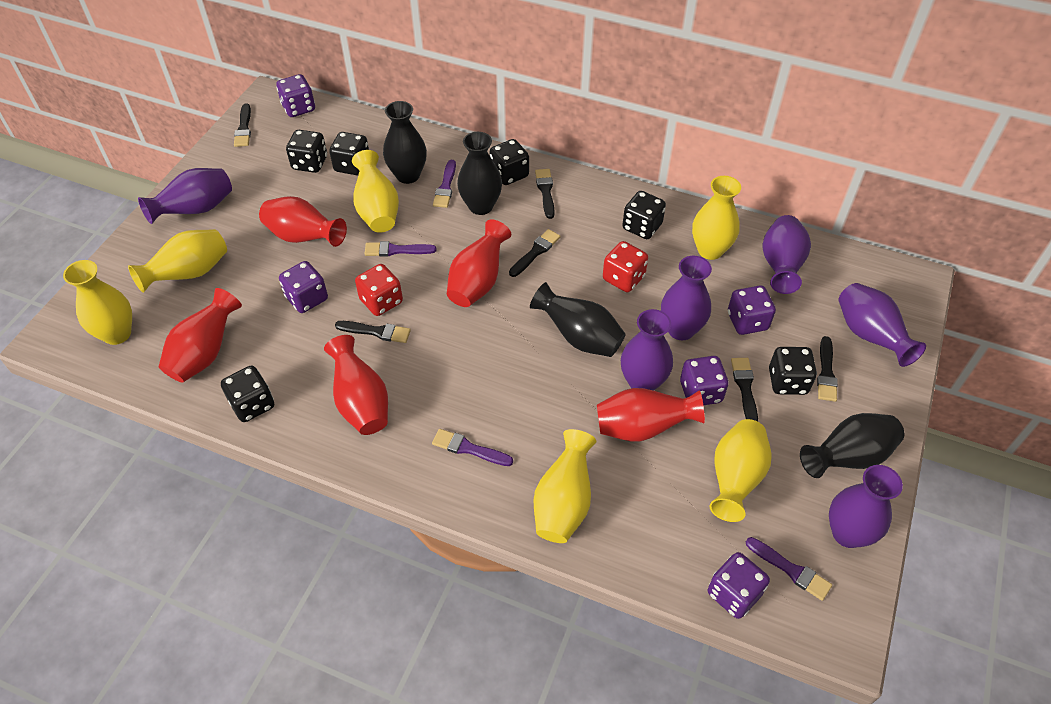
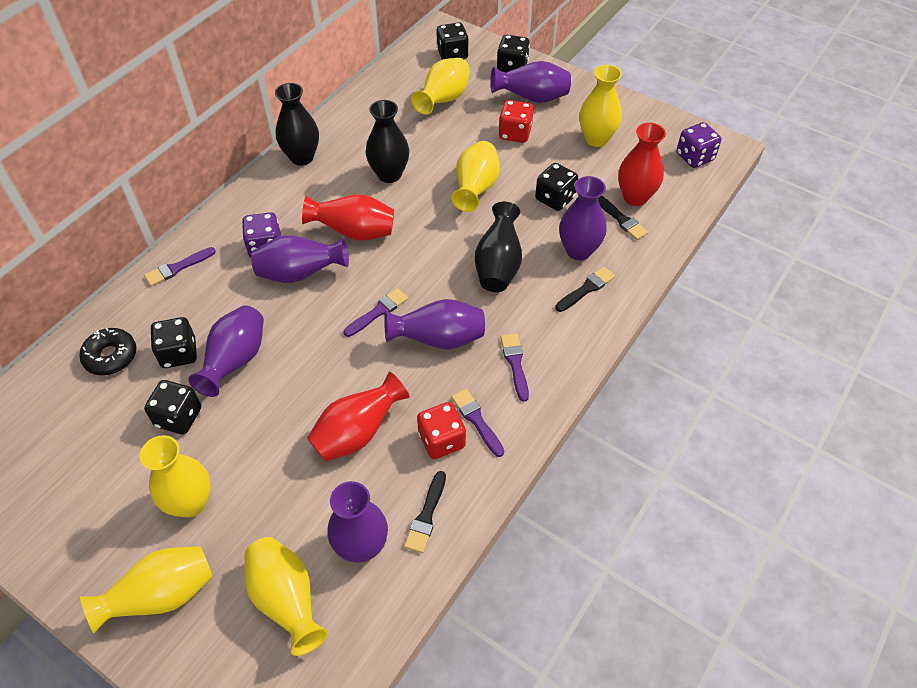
black brush: 6 -> 3
black dice: 6 -> 5
black donut: 0 -> 1
black vase: 4 -> 3
purple dice: 5 -> 2
red vase: 5 -> 3

